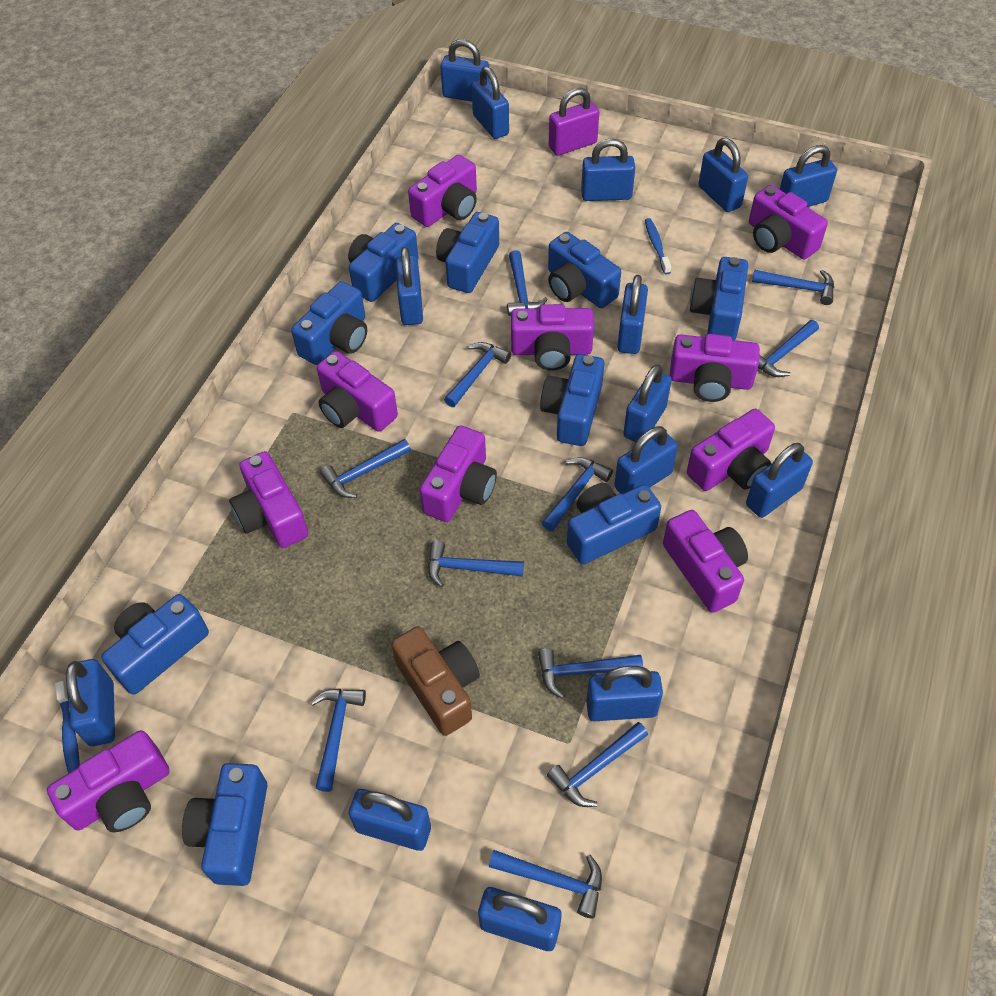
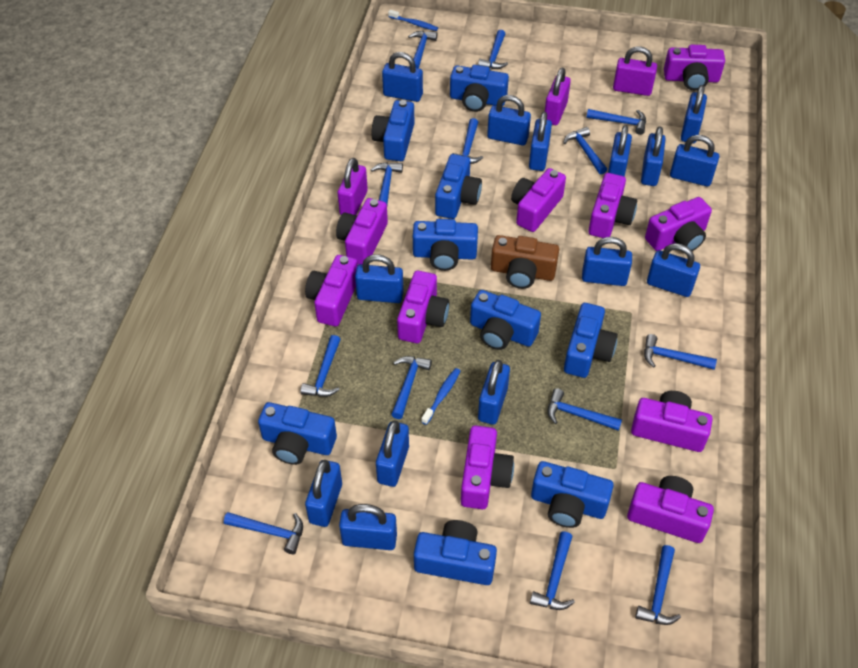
blue hammer: 11 -> 13
purple padlock: 1 -> 3

